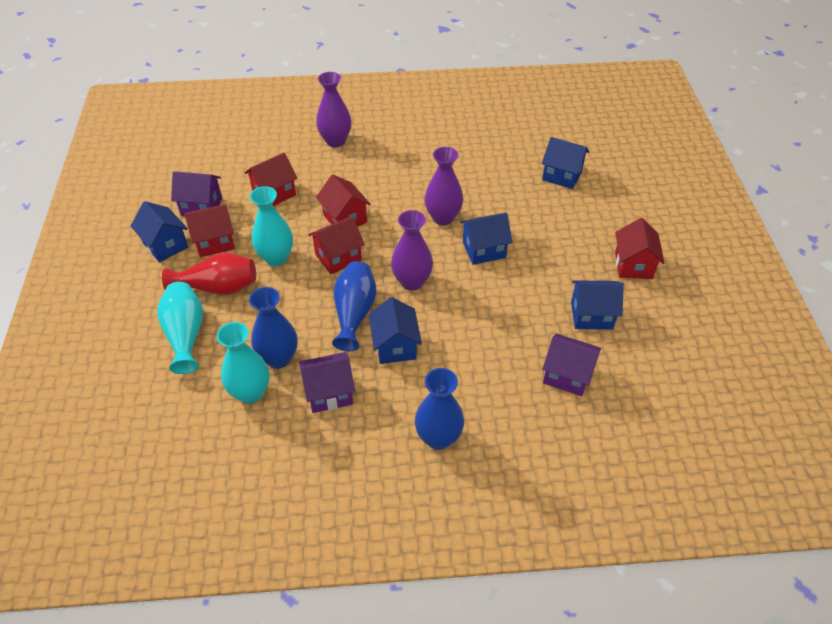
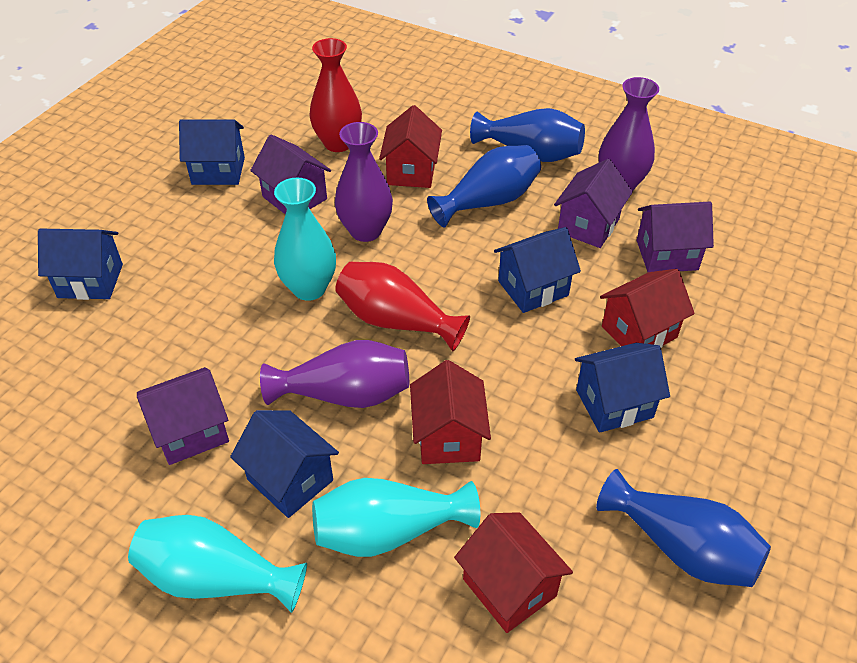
purple house: 3 -> 4
red house: 5 -> 4
red vase: 1 -> 2

